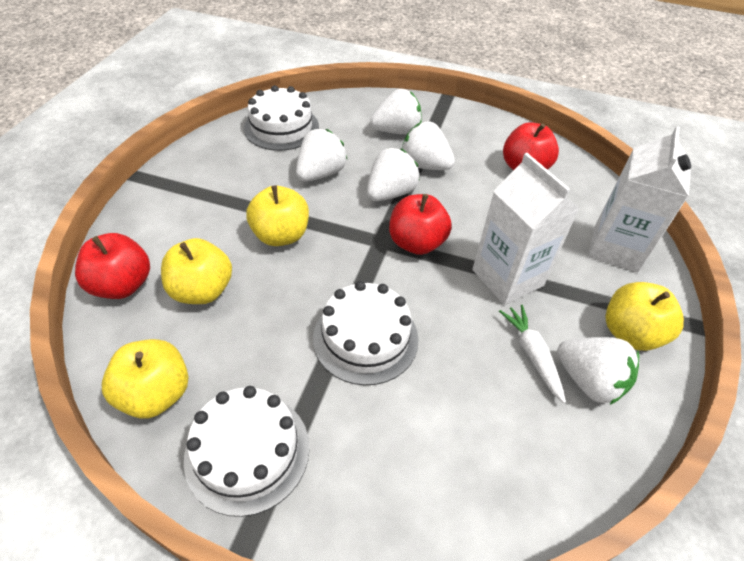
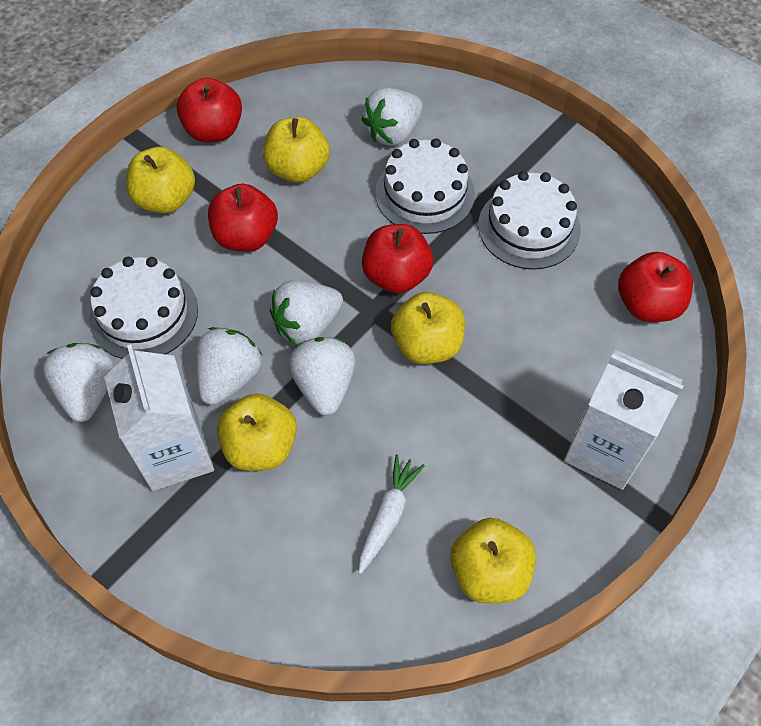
red apple: 3 -> 4
yellow apple: 4 -> 5

